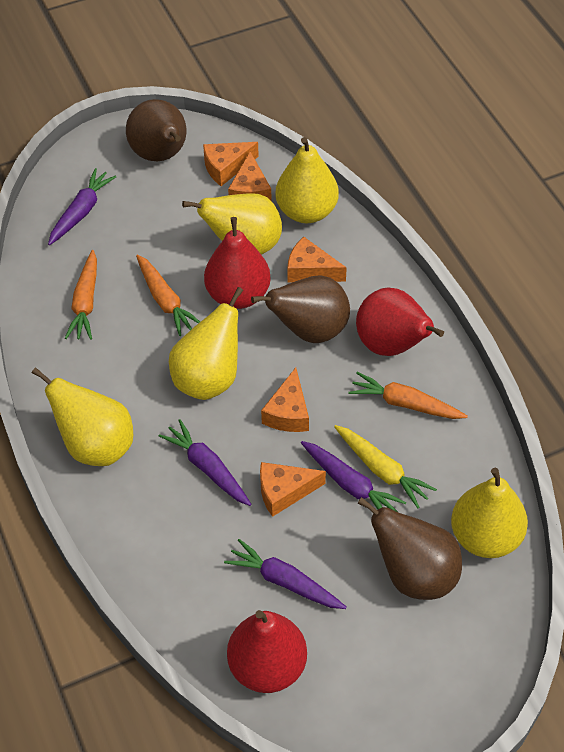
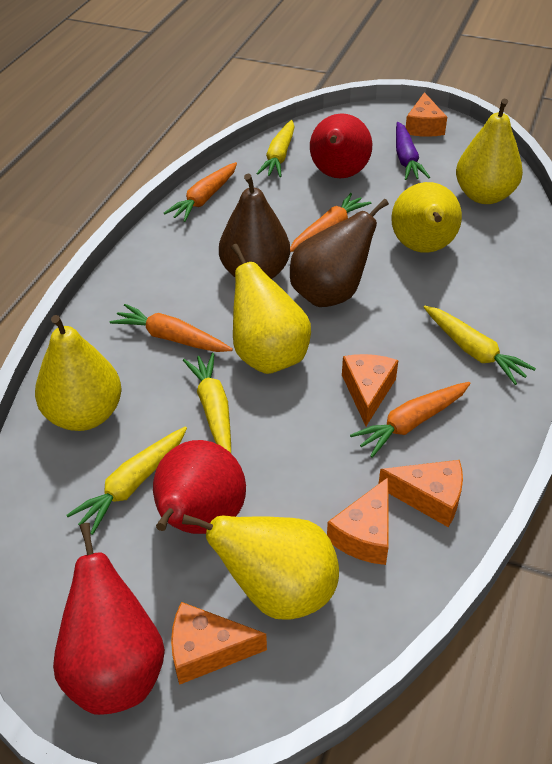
brown pear: 3 -> 2
orange carrot: 3 -> 4
purple carrot: 4 -> 1
yellow carrot: 1 -> 4

